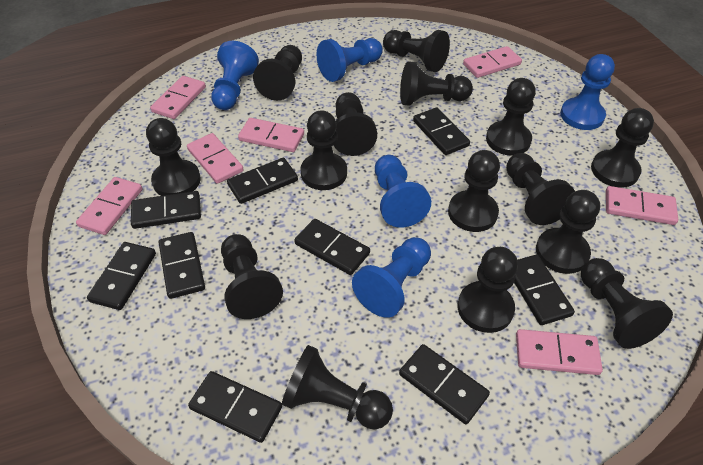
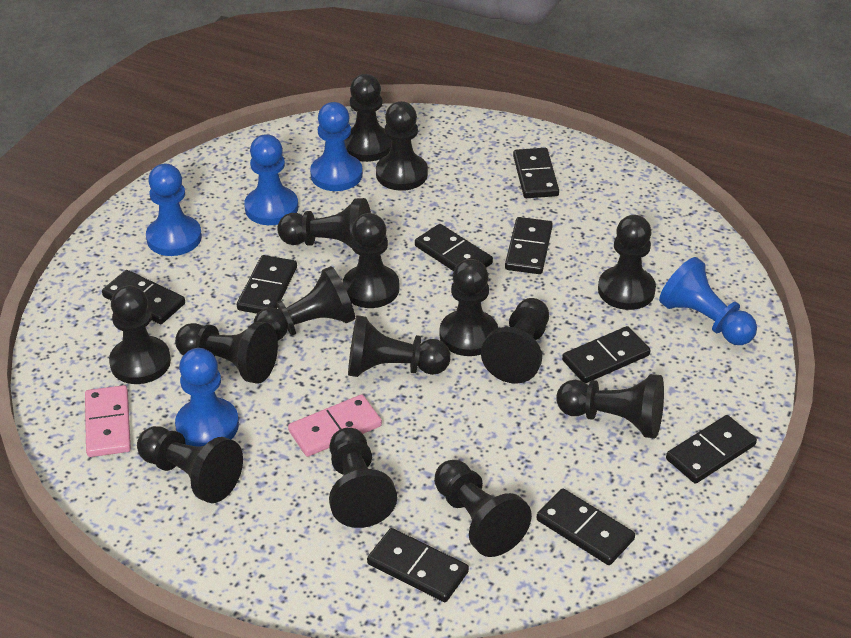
pink domino: 7 -> 2

